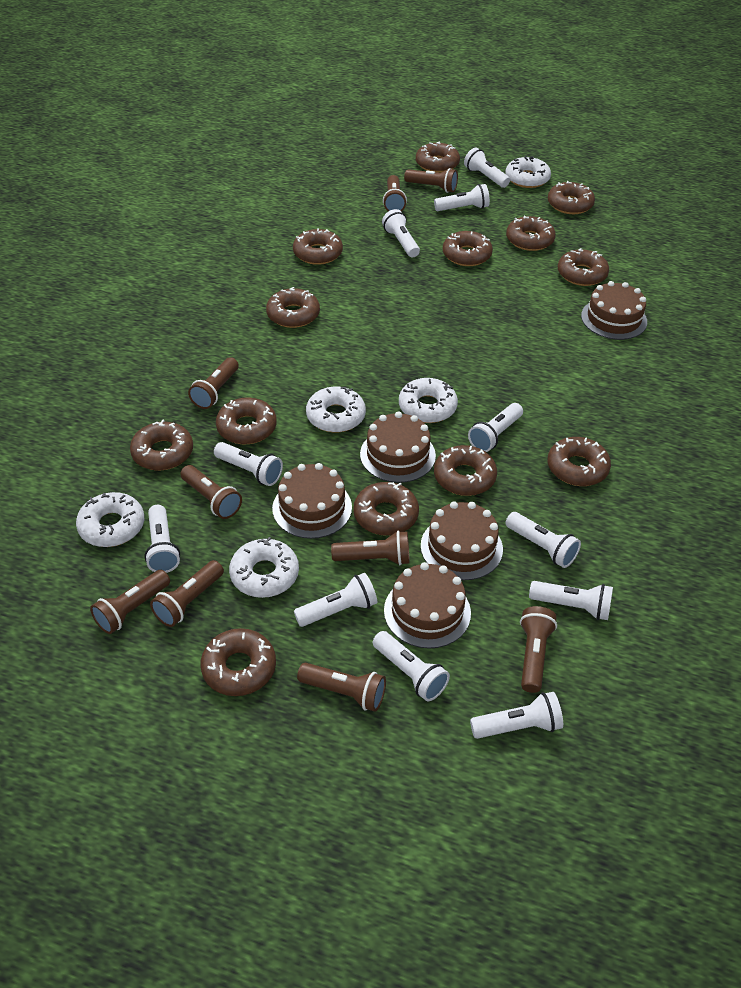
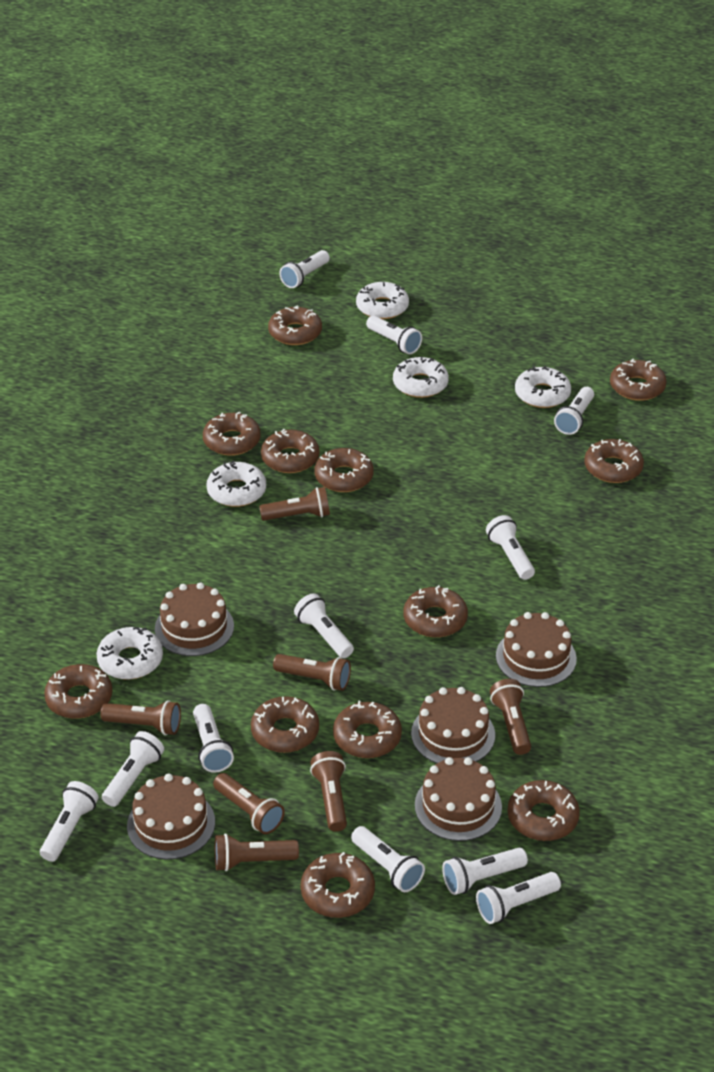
brown donut: 13 -> 12
brown flashlight: 9 -> 7

